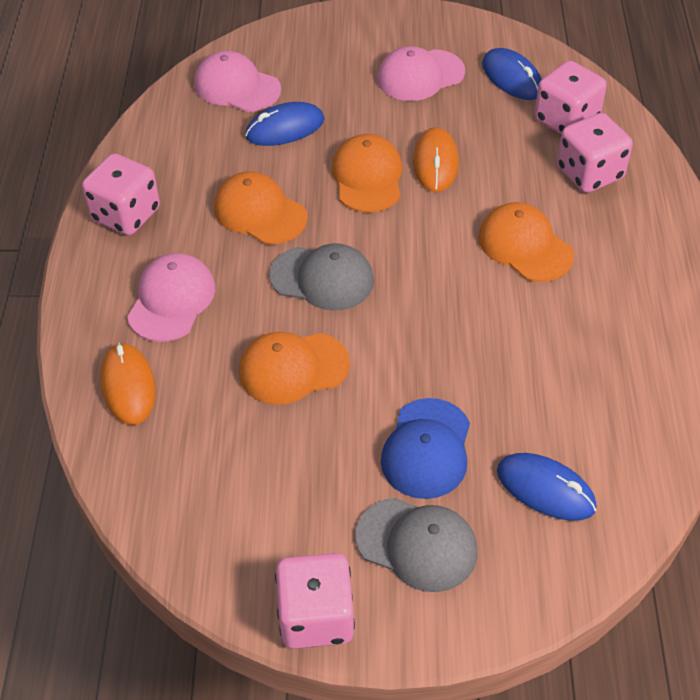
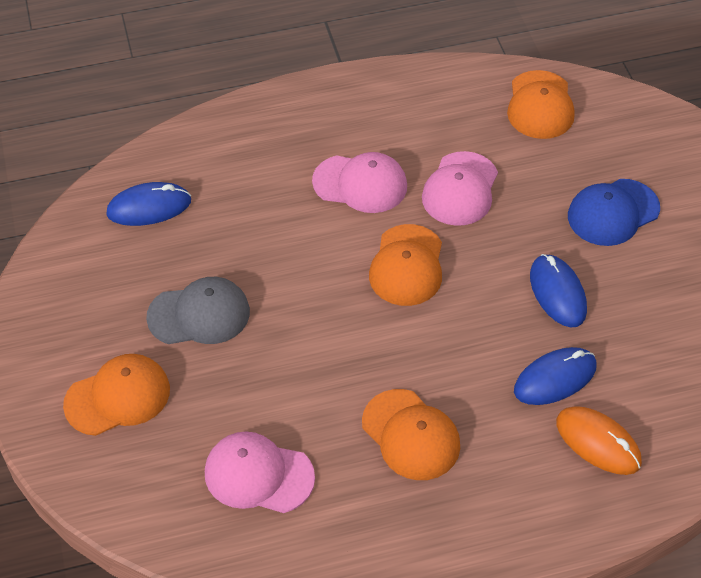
grey cap: 2 -> 1
orange mouse: 2 -> 1
pink dice: 4 -> 0

